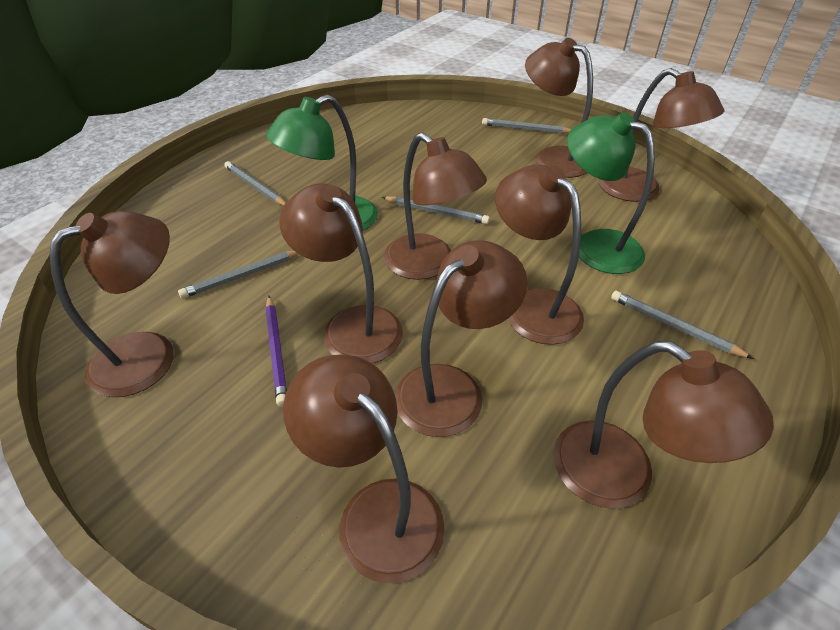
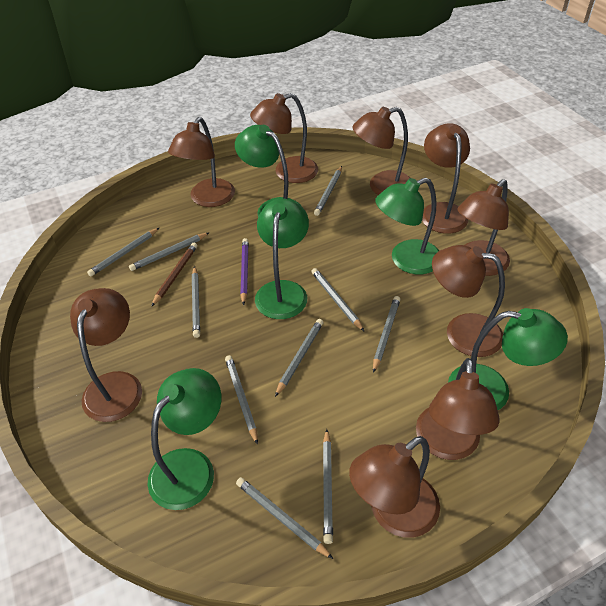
brown pencil: 0 -> 1
green lamp: 2 -> 5
grey pencil: 5 -> 10

